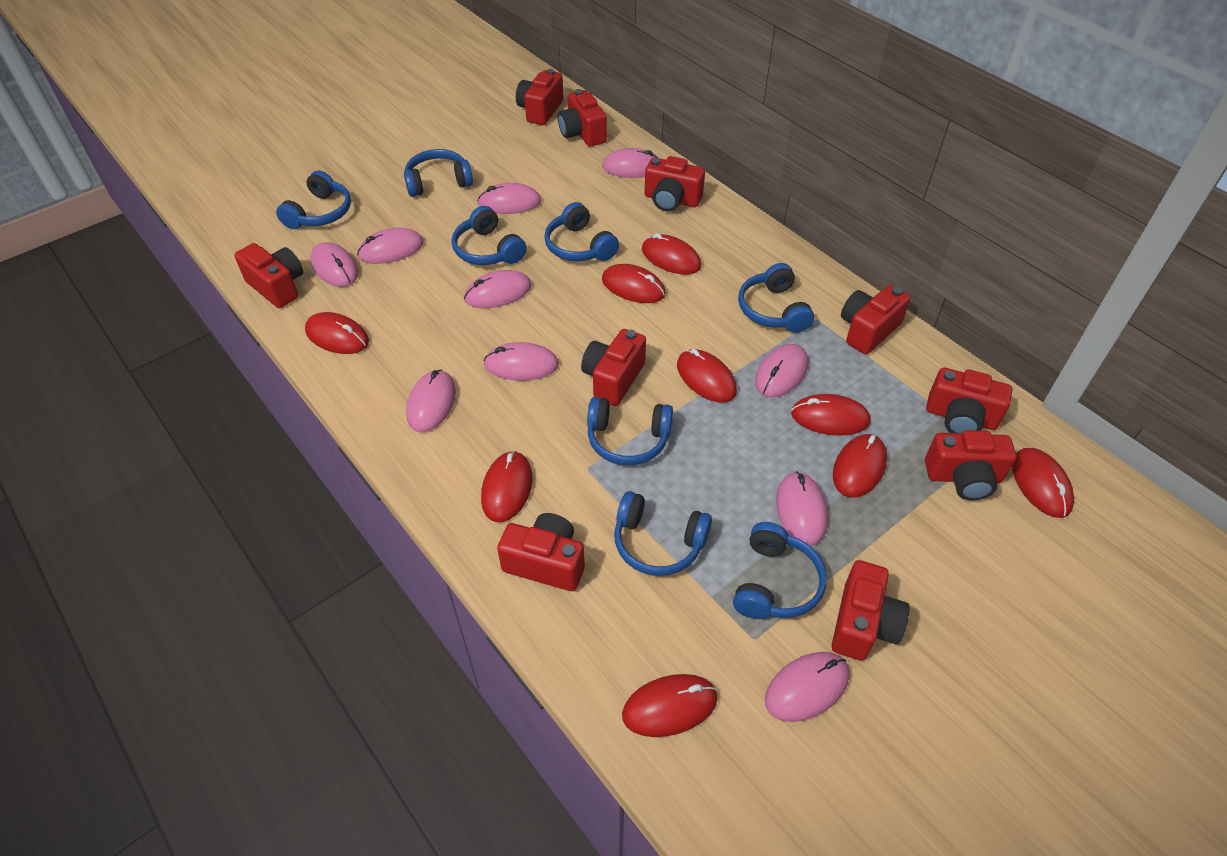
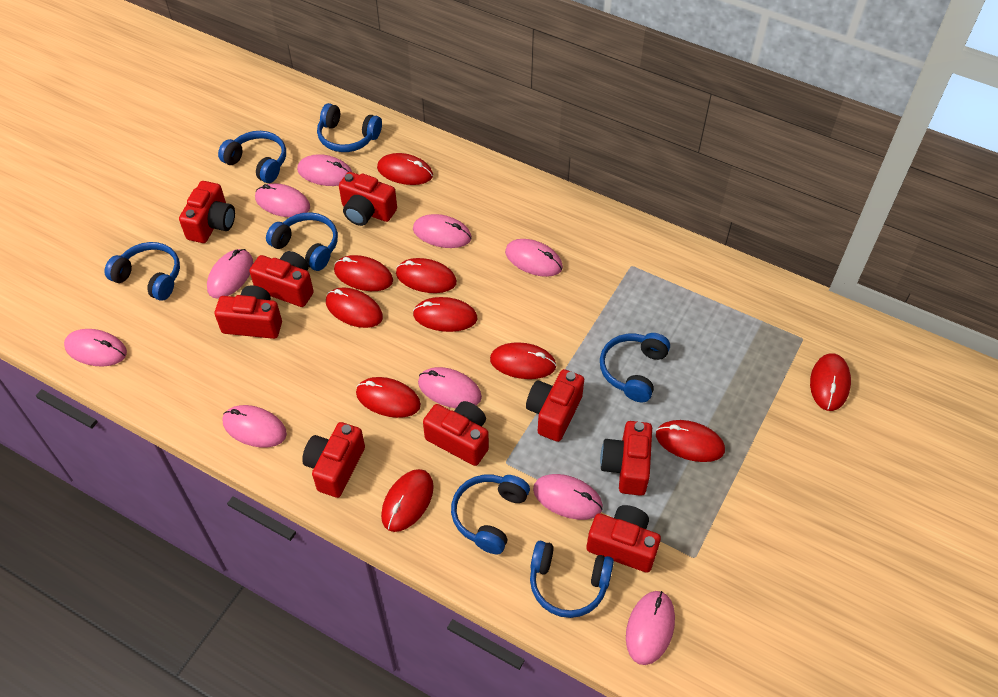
blue headphones: 8 -> 7
red camera: 10 -> 9
red mouse: 9 -> 10

